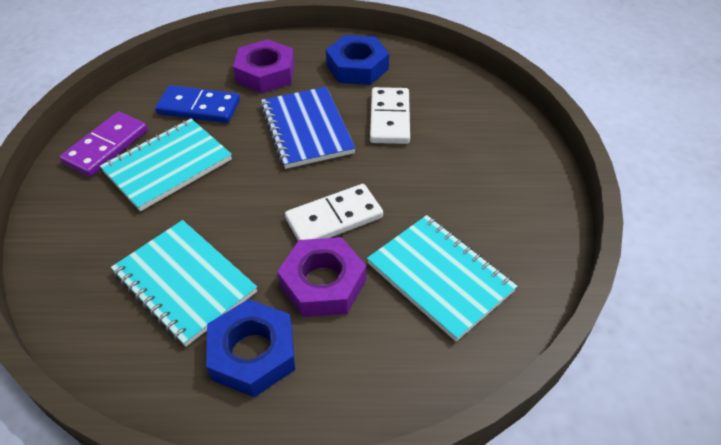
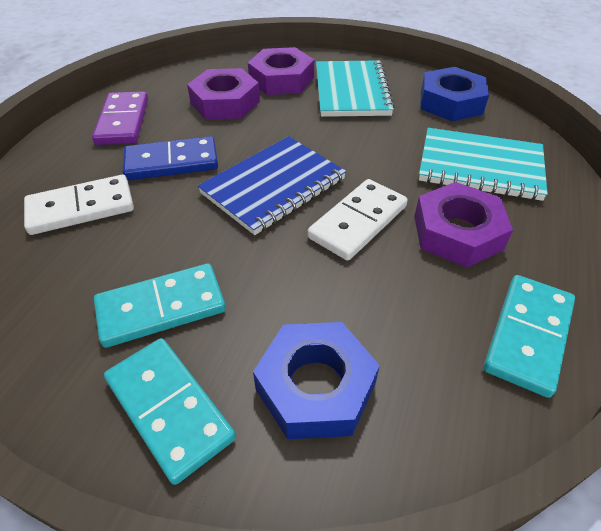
purple nut: 2 -> 3
turquoise domino: 0 -> 3
turquoise notebook: 3 -> 2

